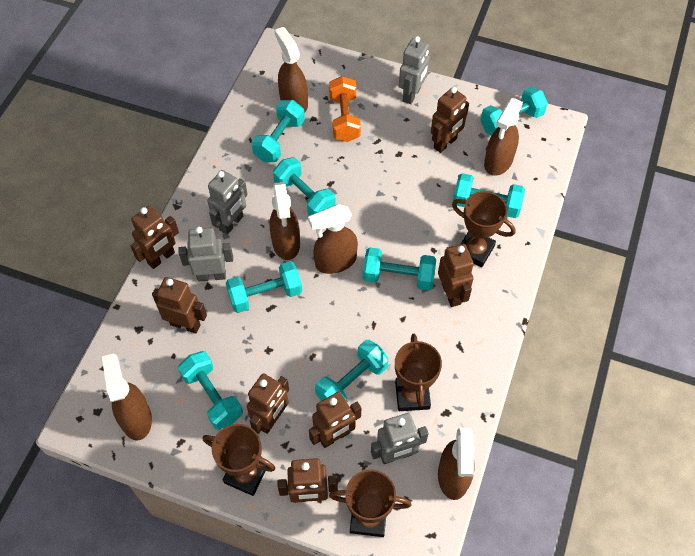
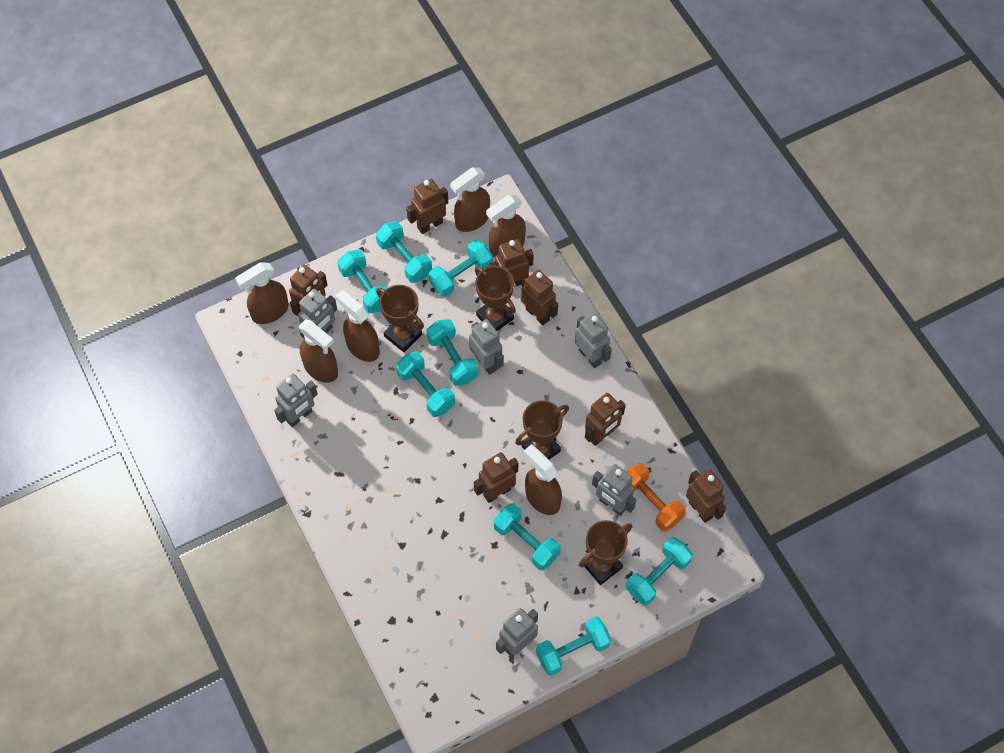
grey robot: 4 -> 6

